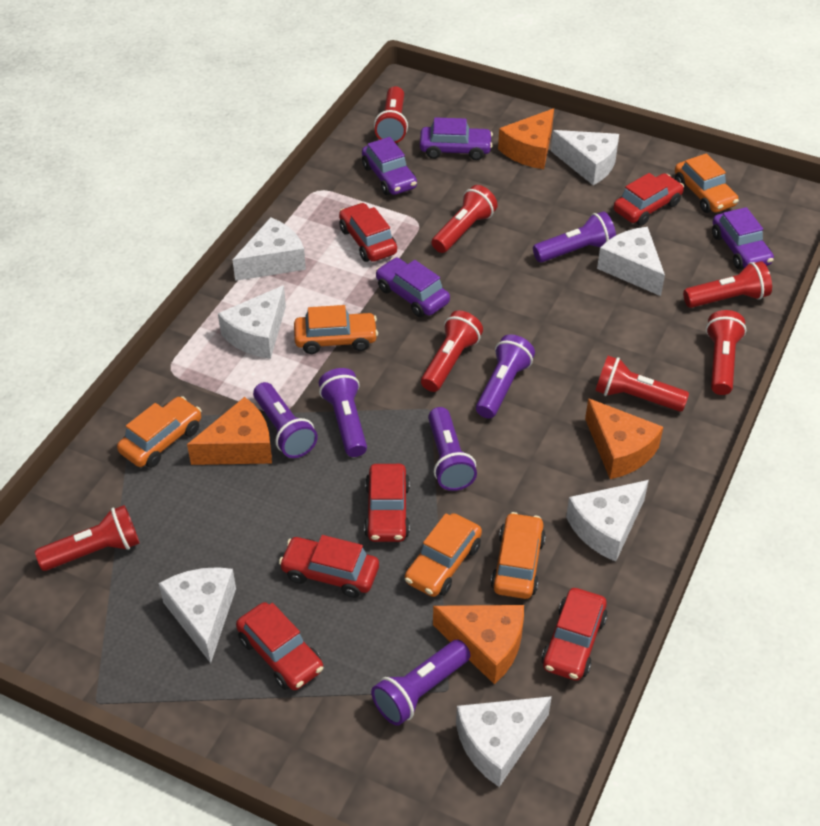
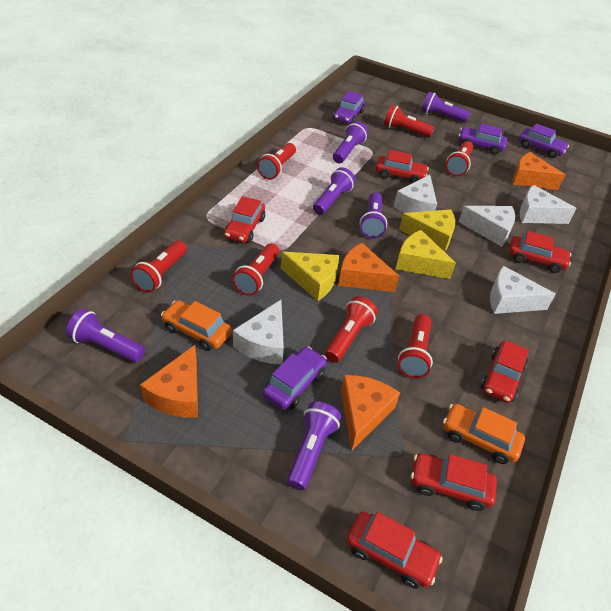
orange car: 5 -> 2
white cheese: 7 -> 5
yellow cheese: 0 -> 3

